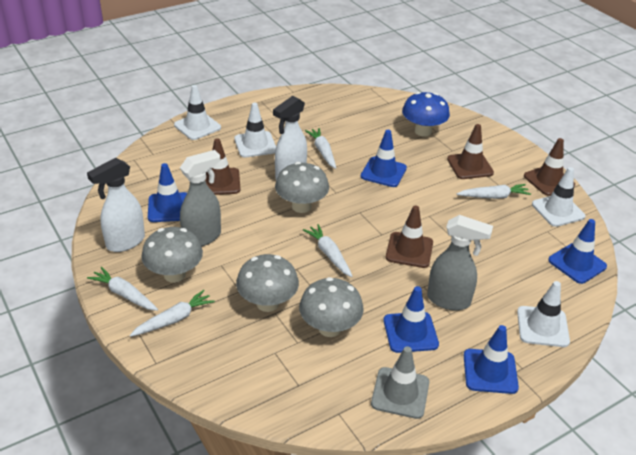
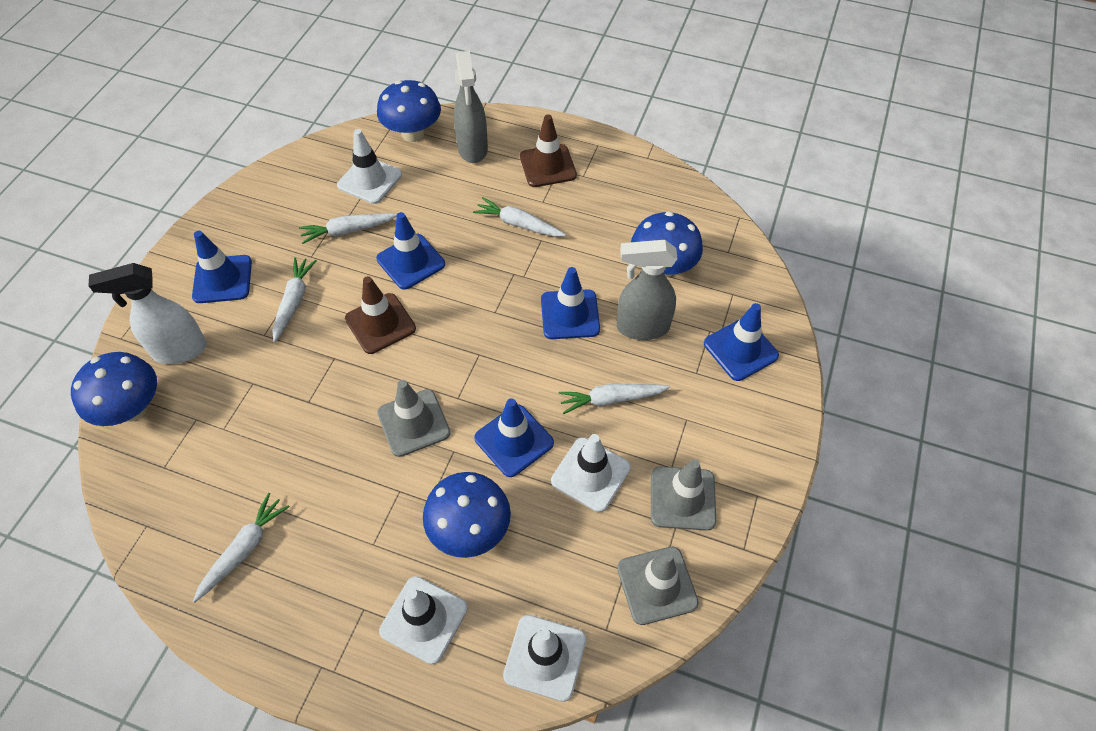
blue mushroom: 1 -> 4
brown traffic cone: 4 -> 2
grey mushroom: 4 -> 0
grey traffic cone: 1 -> 3
white spray bottle: 2 -> 1

